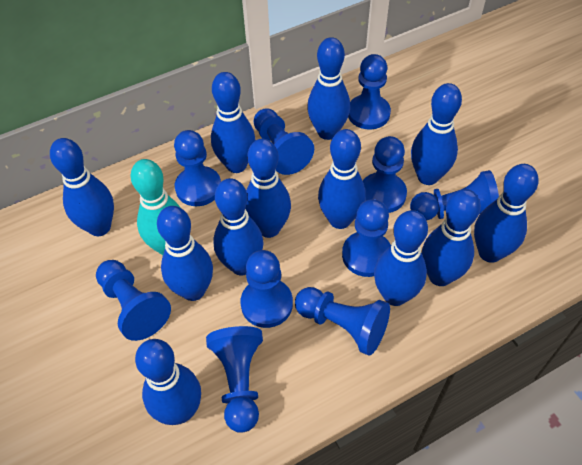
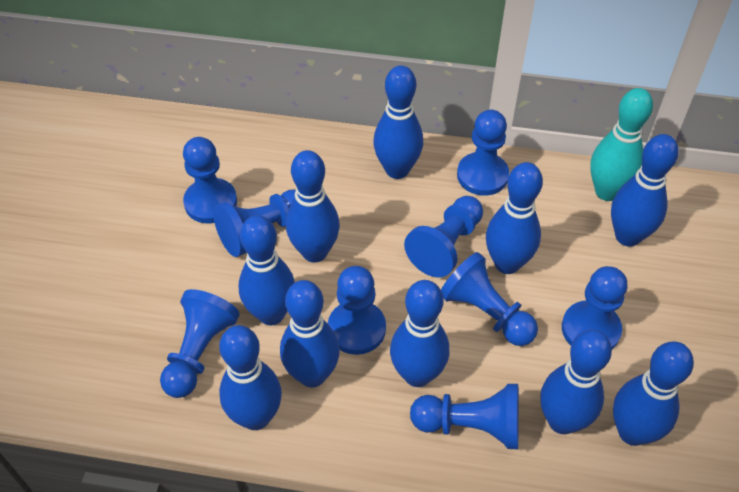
blue bowling pin: 12 -> 10
blue pawn: 10 -> 9

